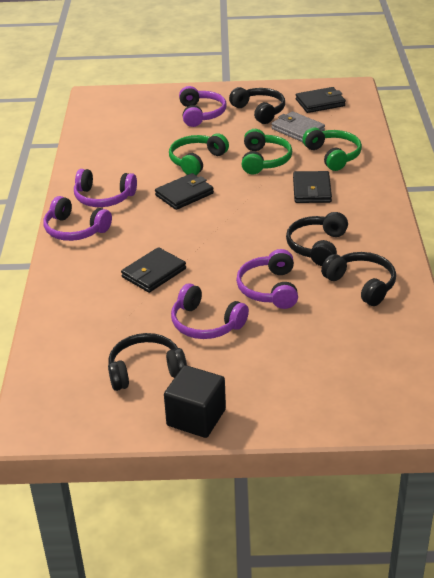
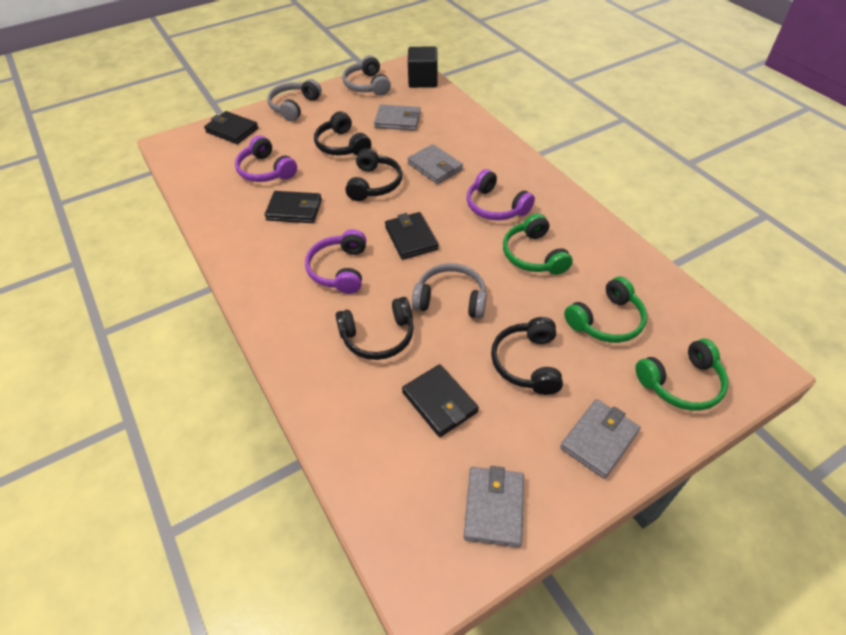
grey headphones: 0 -> 3
grey wallet: 1 -> 4
purple headphones: 5 -> 3

